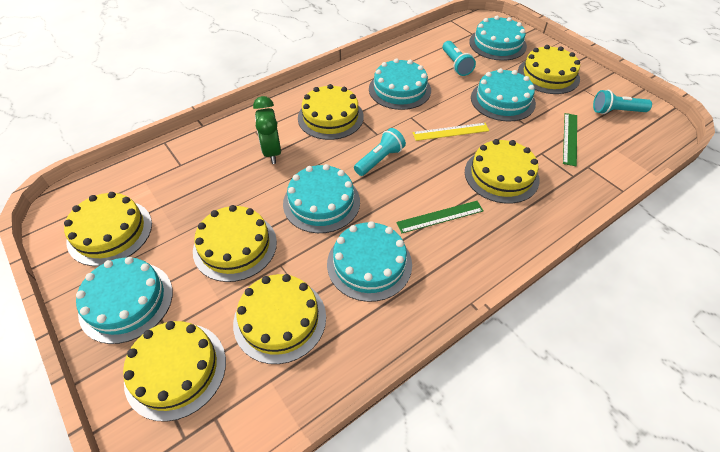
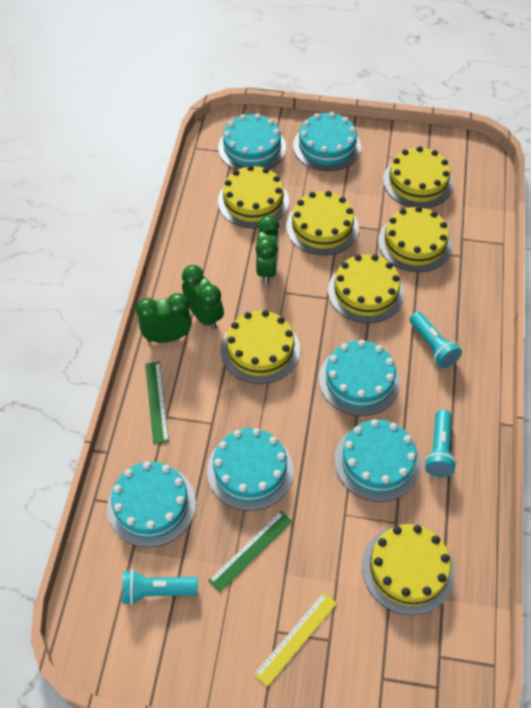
green clock: 1 -> 3

